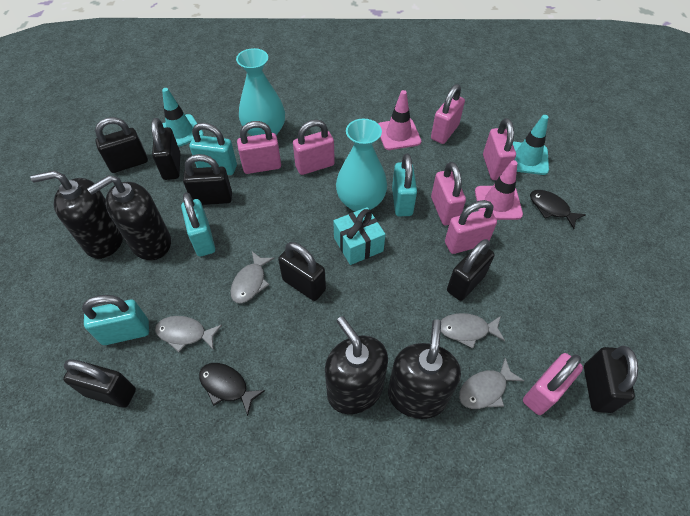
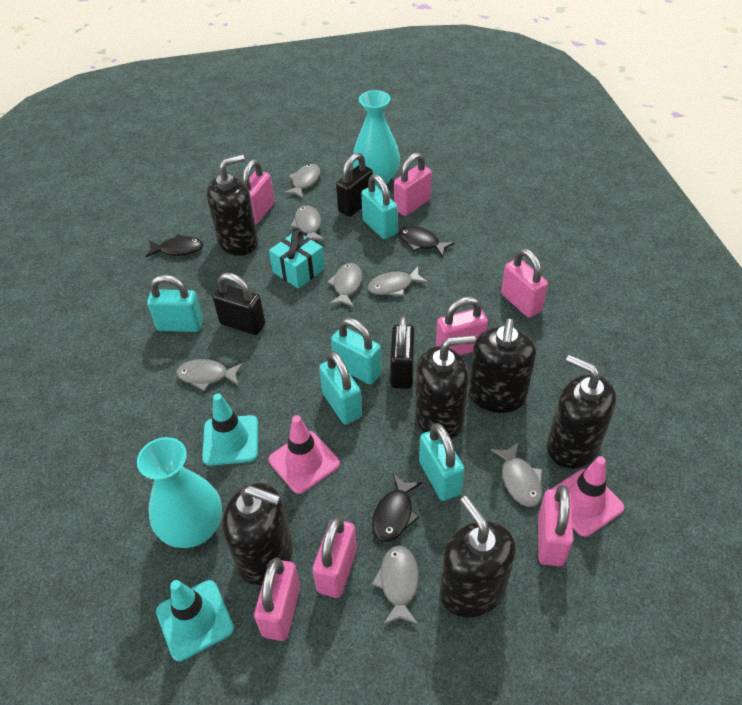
black fish: 2 -> 3
black padlock: 7 -> 3
black soap dispenser: 4 -> 6
grey fish: 4 -> 7
turquoise padlock: 4 -> 5

